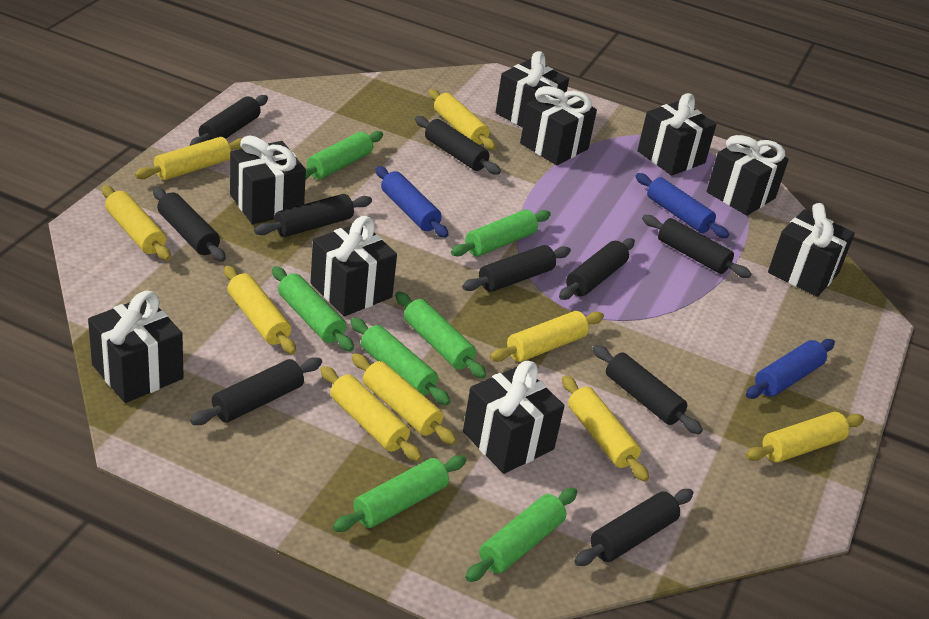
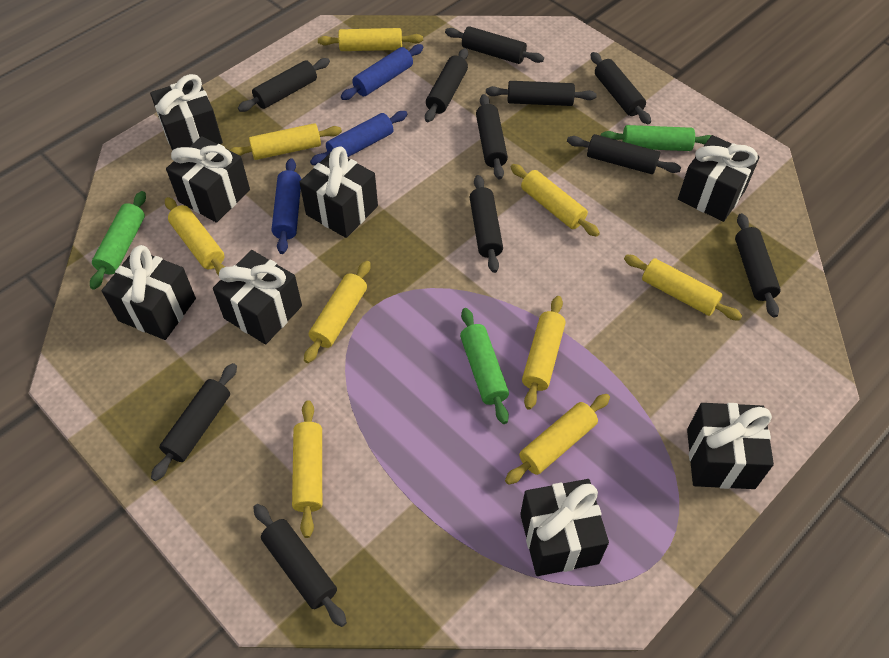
black gift: 9 -> 8
black rolling pin: 10 -> 11
green rolling pin: 7 -> 3

